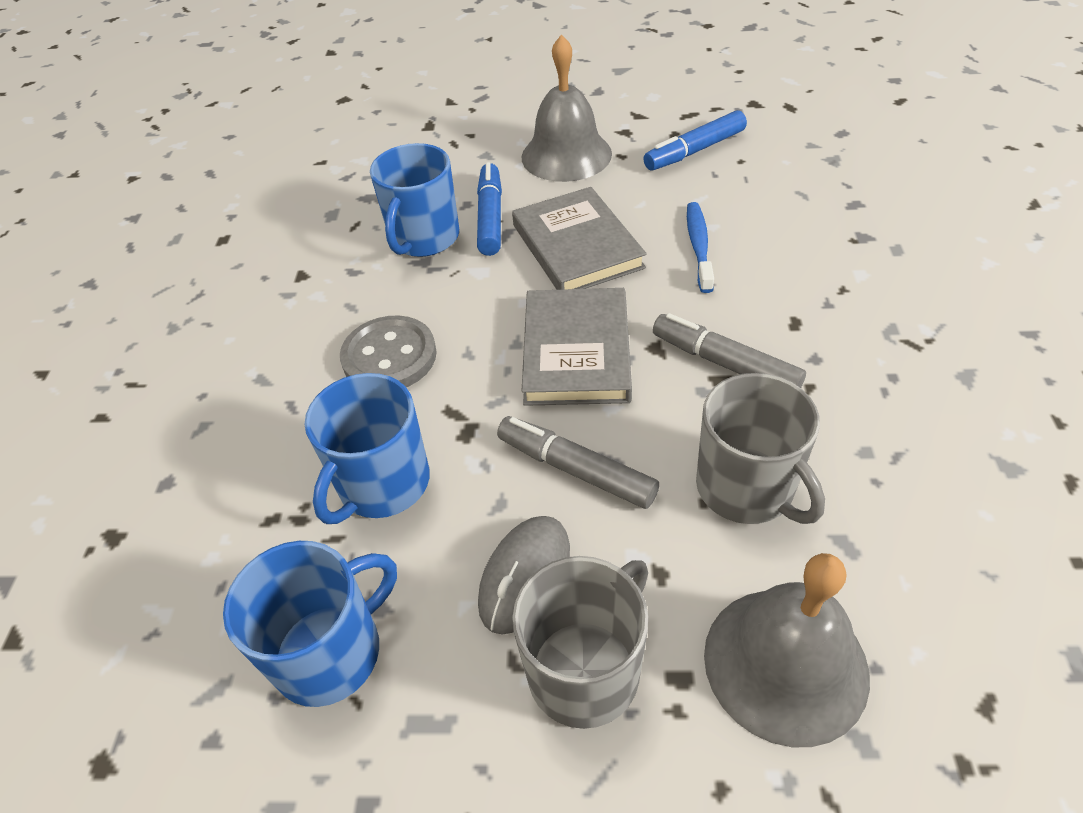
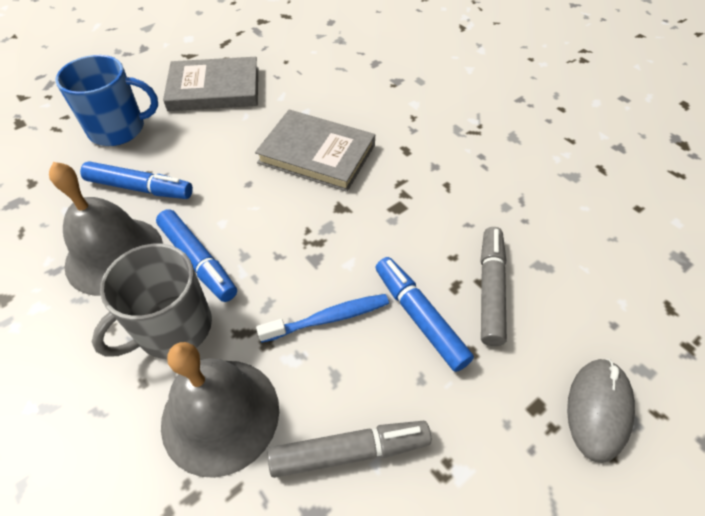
blue marker: 2 -> 3
blue mug: 3 -> 1
grey button: 1 -> 0
grey mug: 2 -> 1

